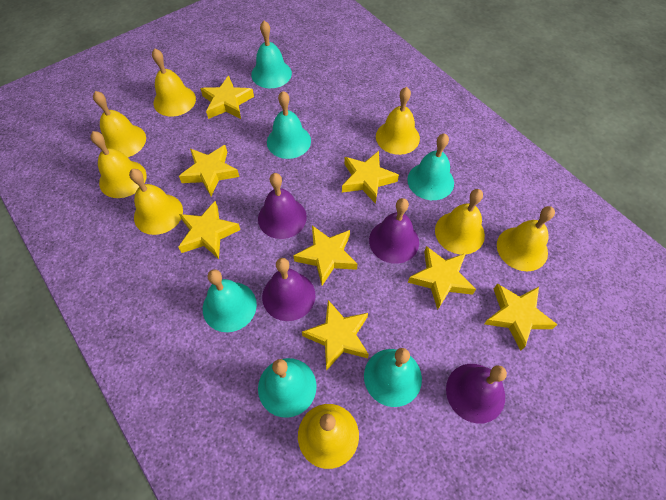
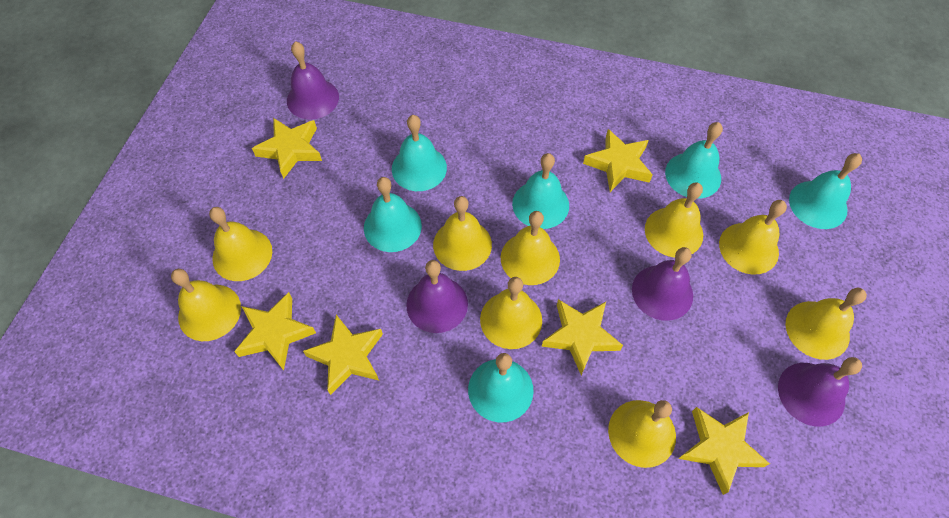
yellow bell: 8 -> 9
yellow star: 8 -> 6

